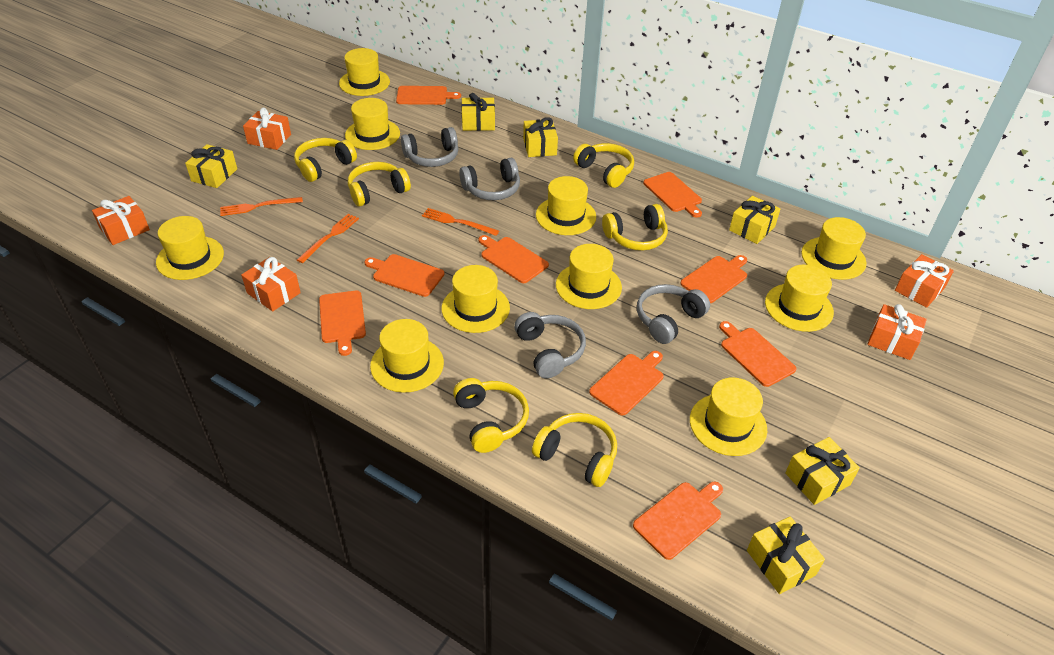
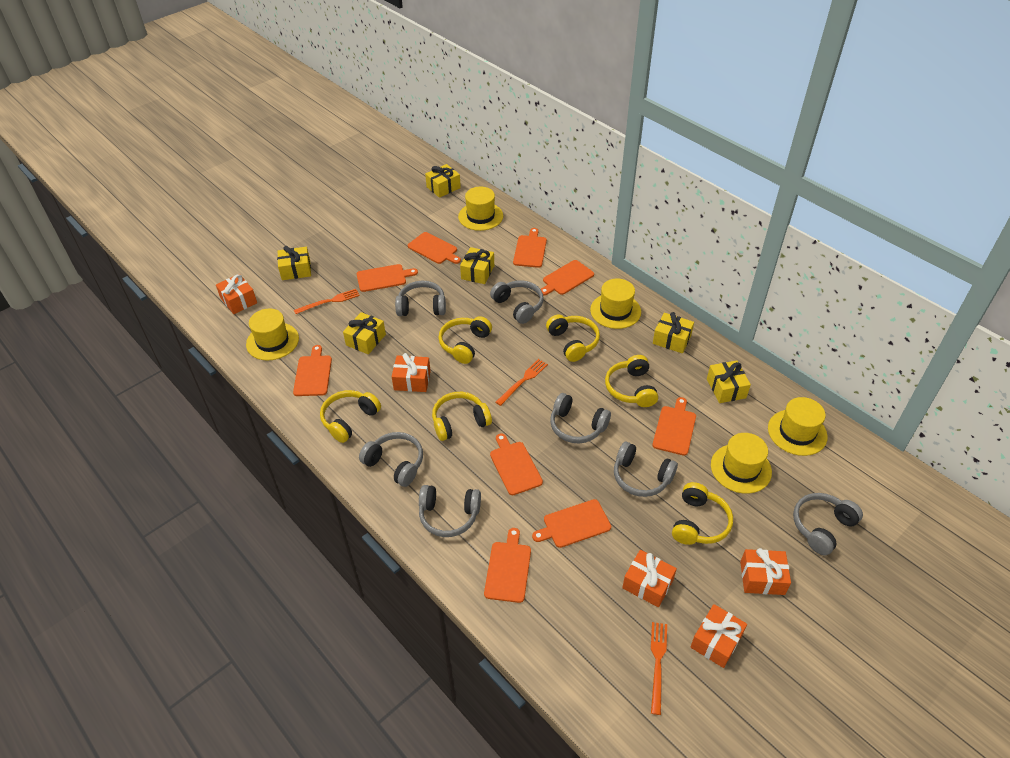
grey headphones: 4 -> 7
yellow hat: 10 -> 5

